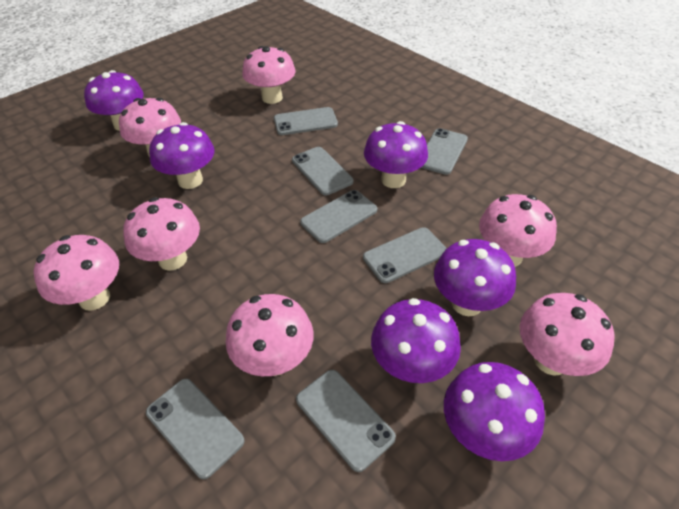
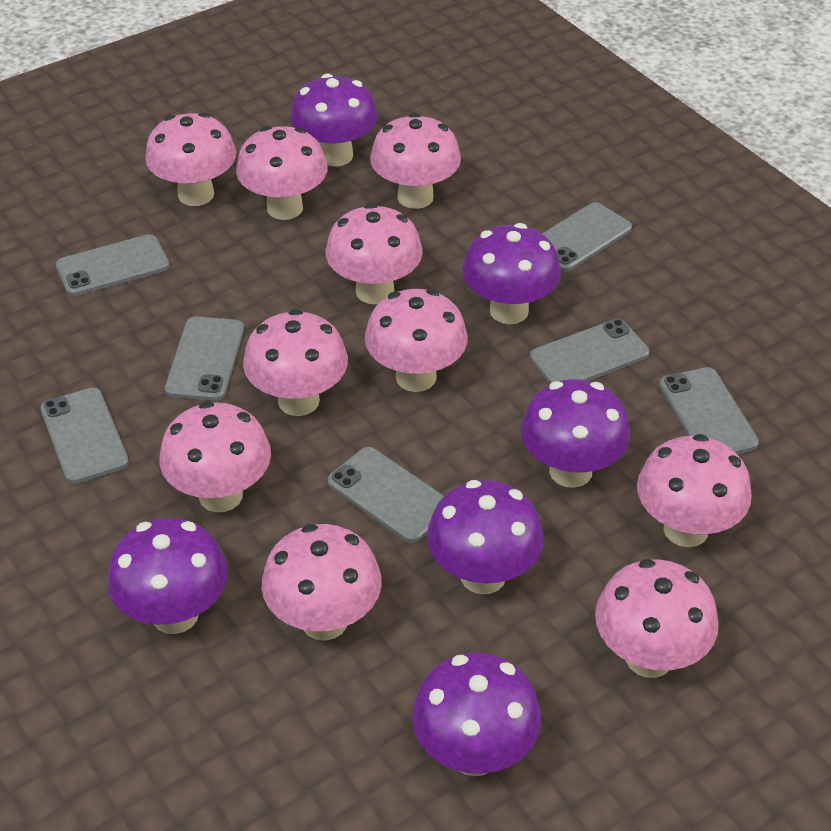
pink mushroom: 7 -> 10

